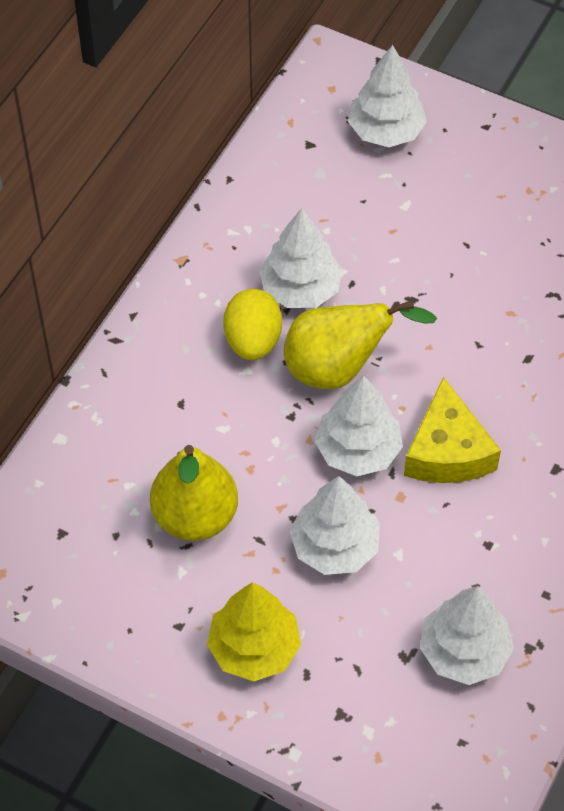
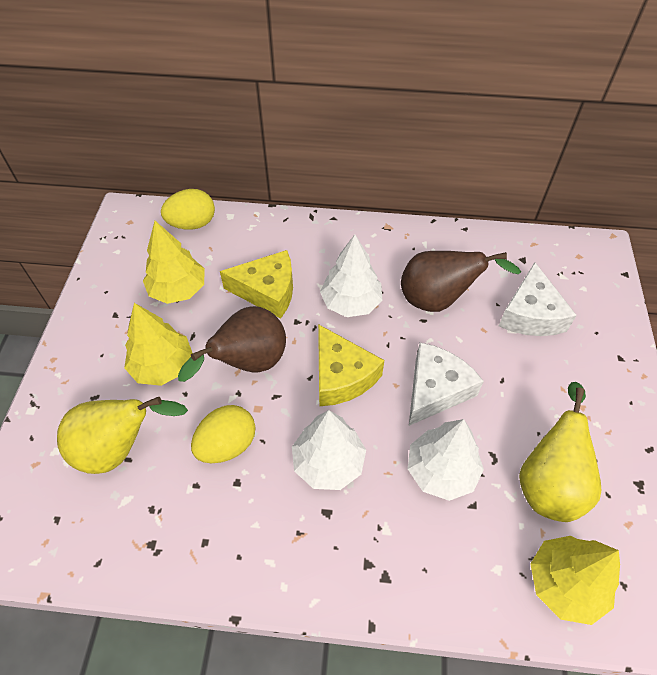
brown pear: 0 -> 2
white cheese: 0 -> 2
white tree: 5 -> 3
yellow cheese: 1 -> 2
yellow egg: 1 -> 2
yellow tree: 1 -> 3

